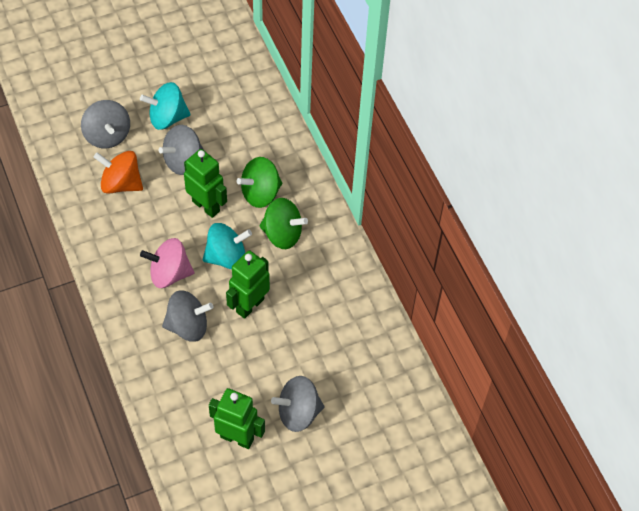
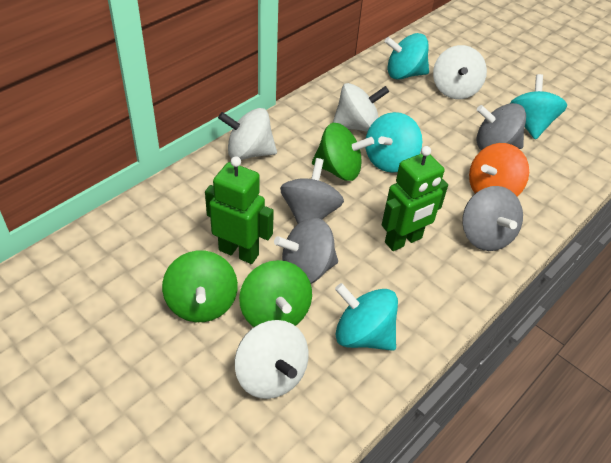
green robot: 3 -> 2
green spinning top: 2 -> 3
pink spinning top: 1 -> 0
turquoise spinning top: 2 -> 4
white spinning top: 0 -> 4

